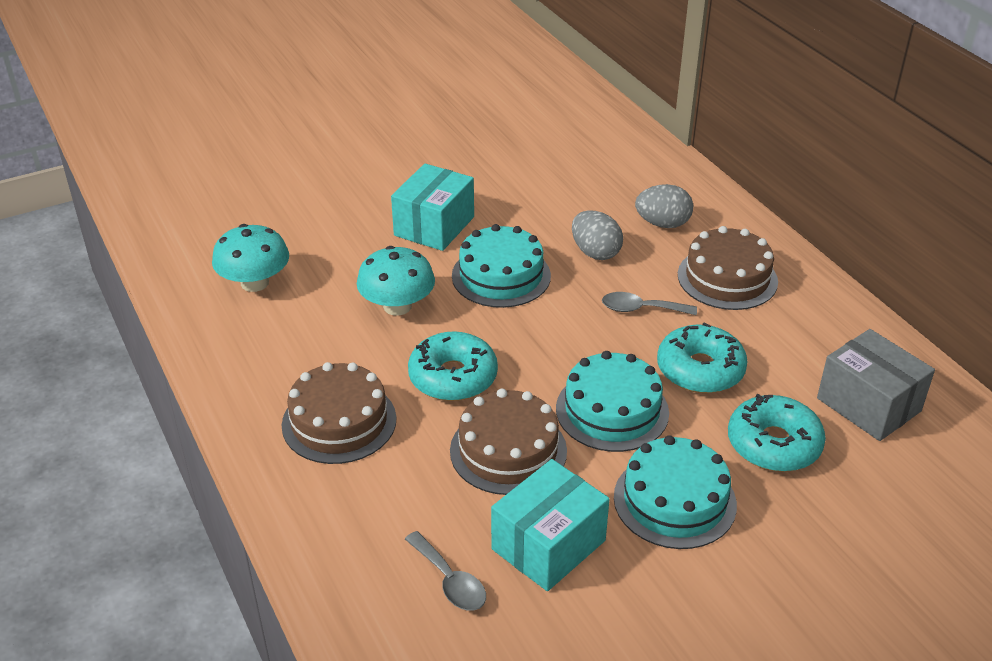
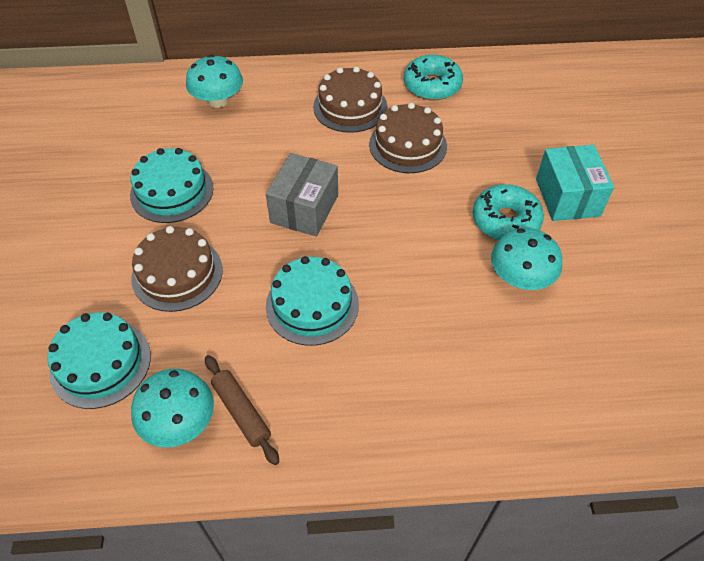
brown rolling pin: 0 -> 1
grey egg: 2 -> 0
grey spoon: 2 -> 0
turquoise box: 2 -> 1
turquoise donut: 3 -> 2
turquoise mushroom: 2 -> 3

